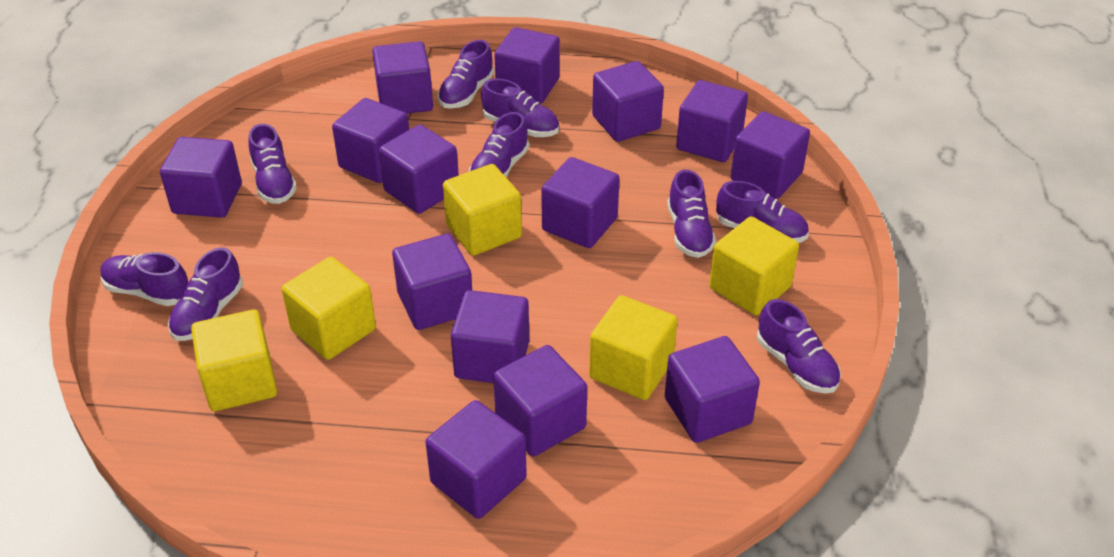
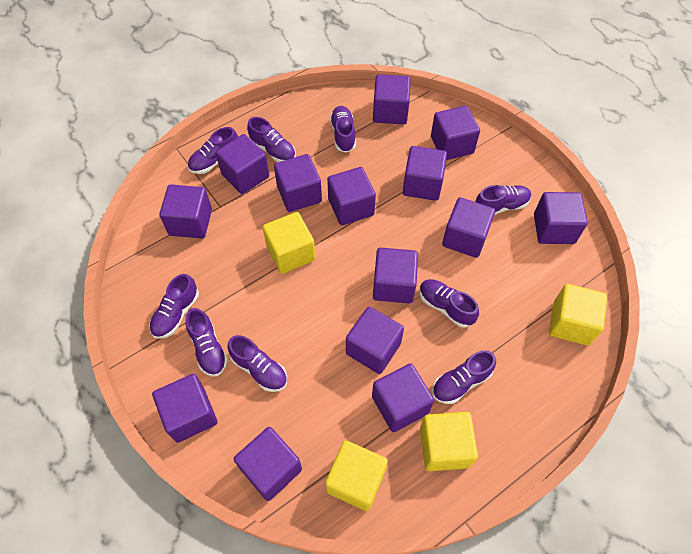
yellow cube: 5 -> 4

